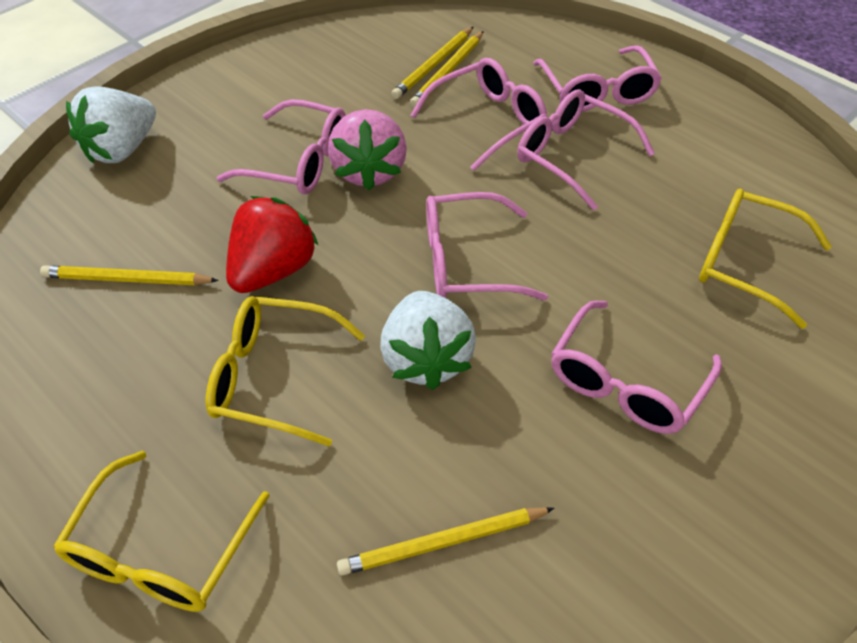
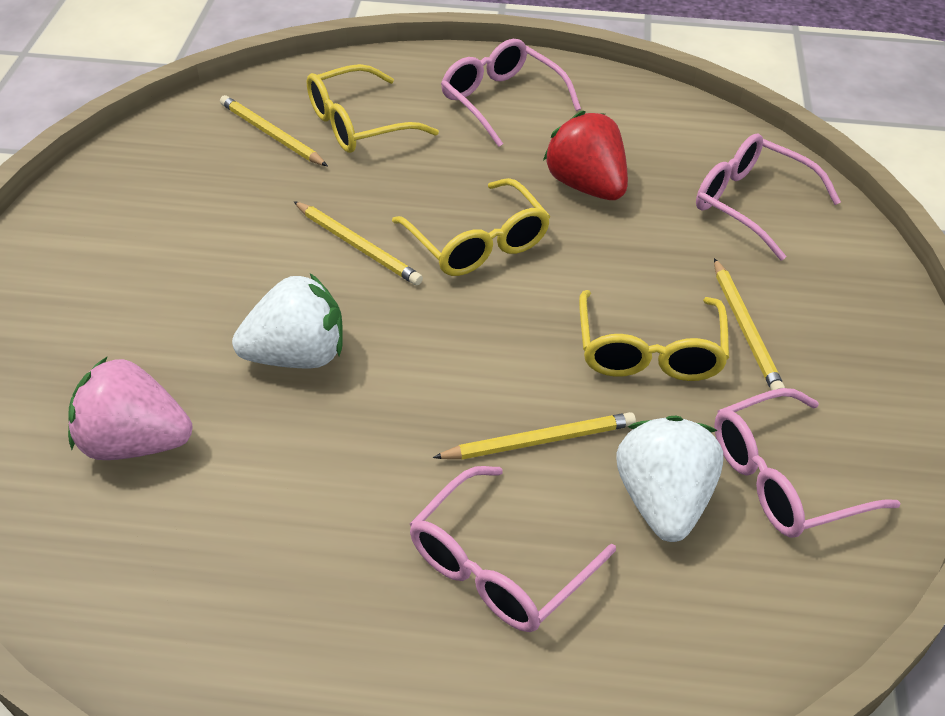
pink glasses: 6 -> 4

